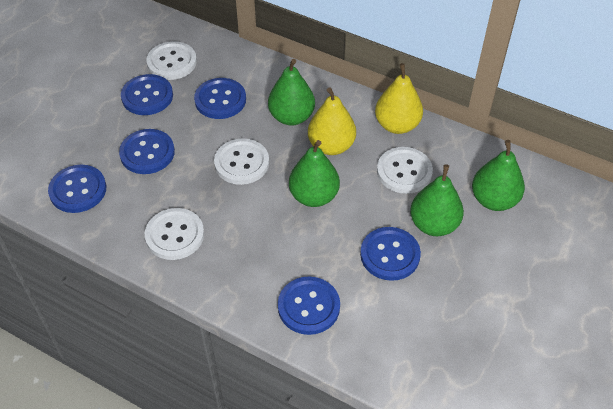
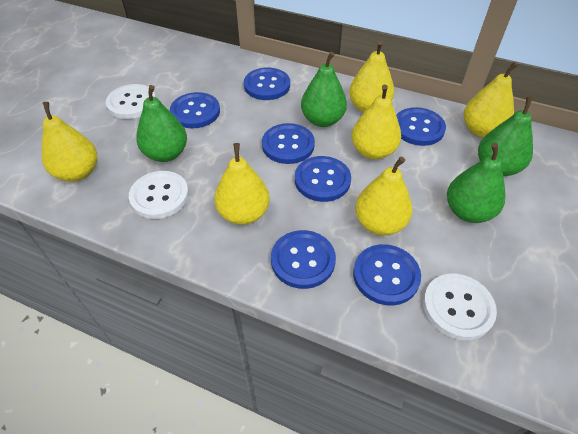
blue button: 6 -> 7
white button: 4 -> 3
yellow pear: 2 -> 6

